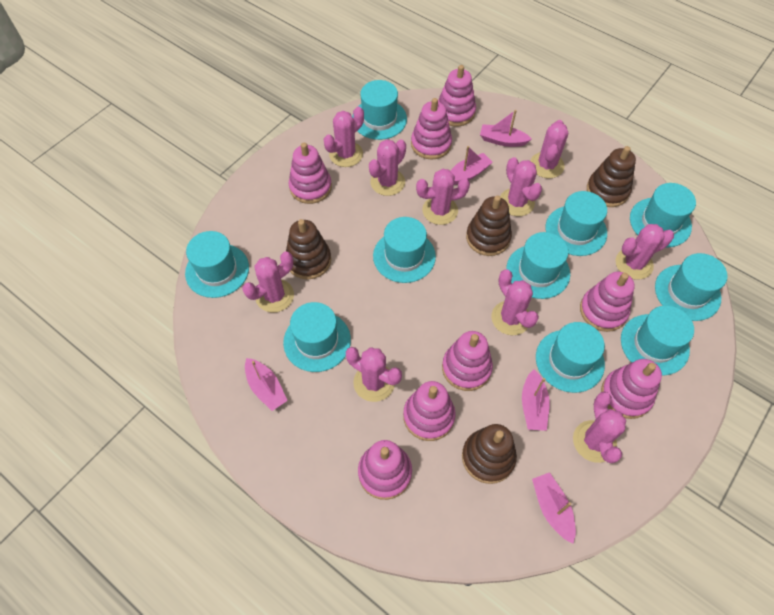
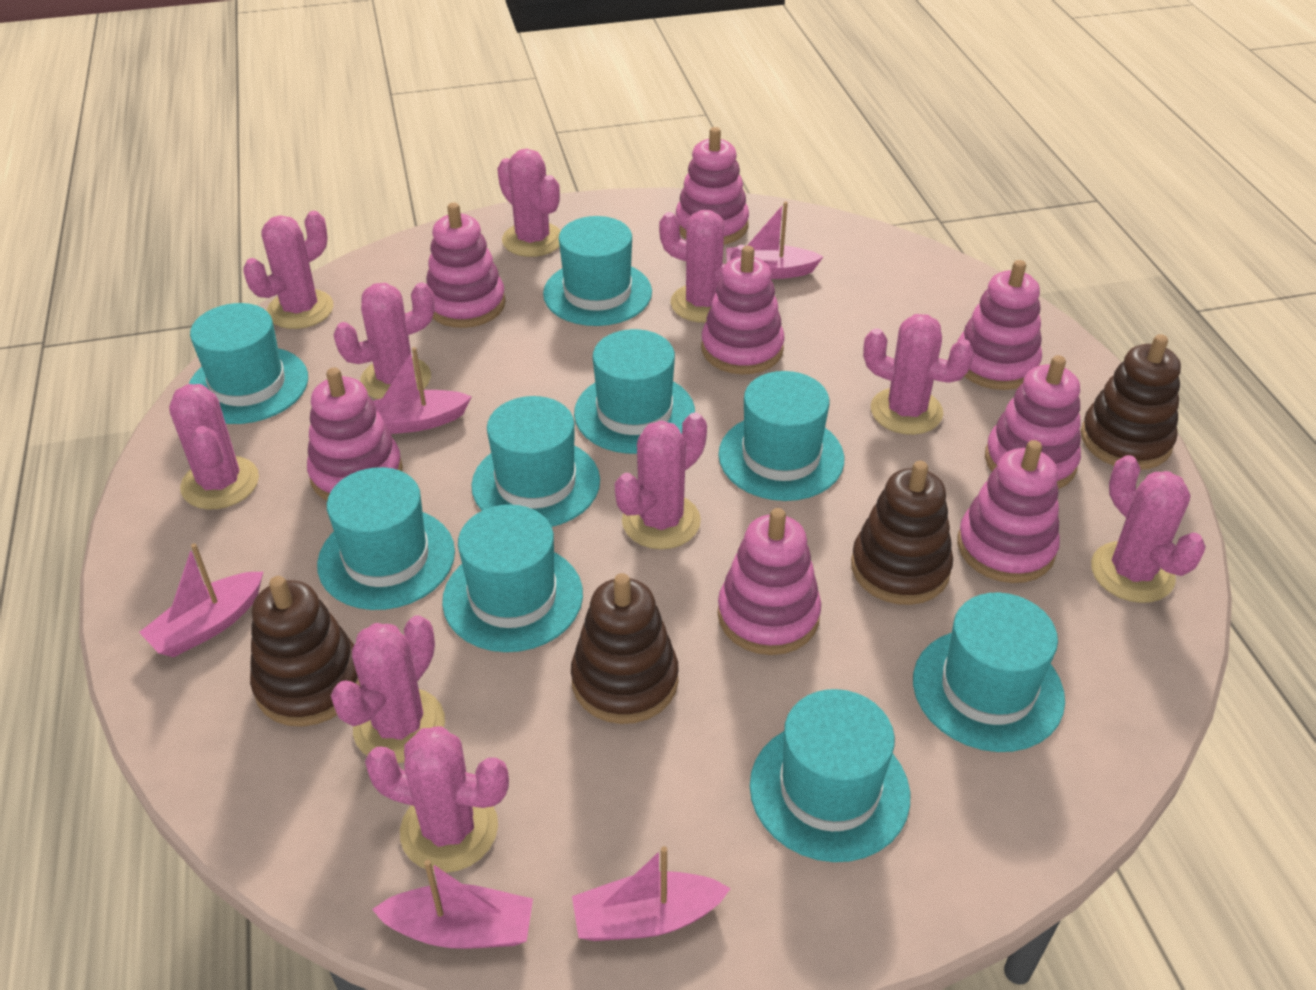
turquoise hat: 10 -> 9

